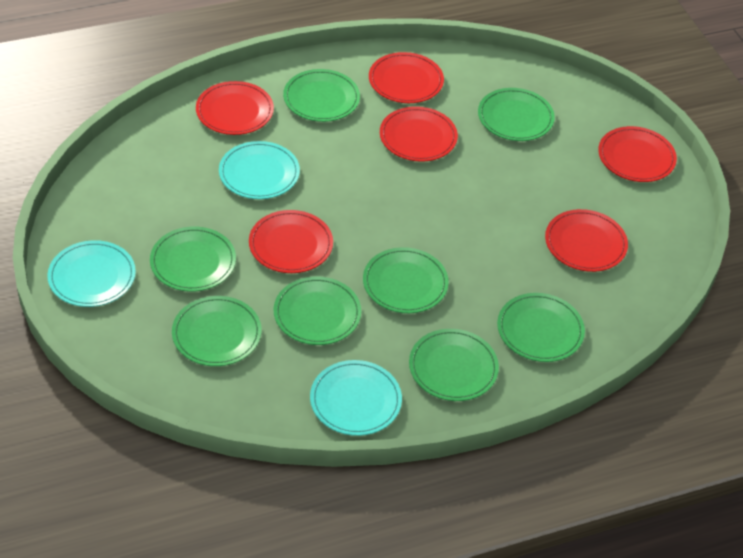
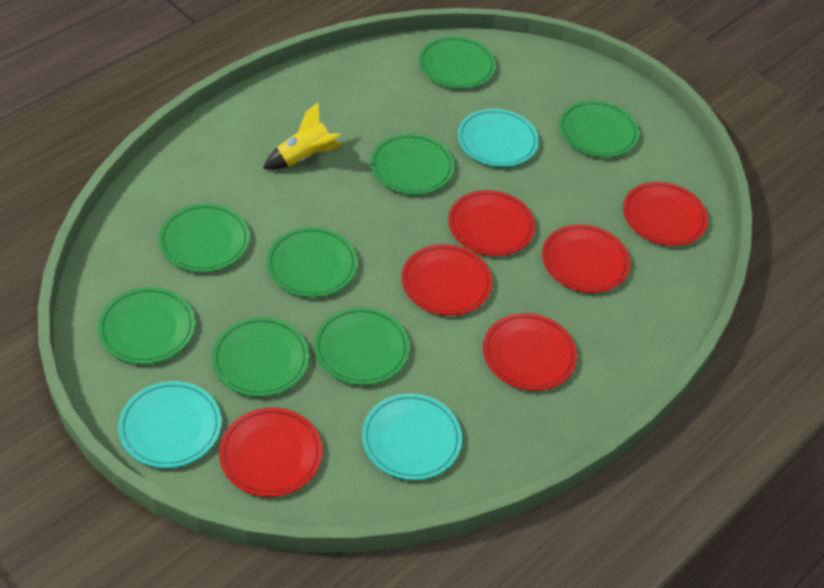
yellow rocket: 0 -> 1

